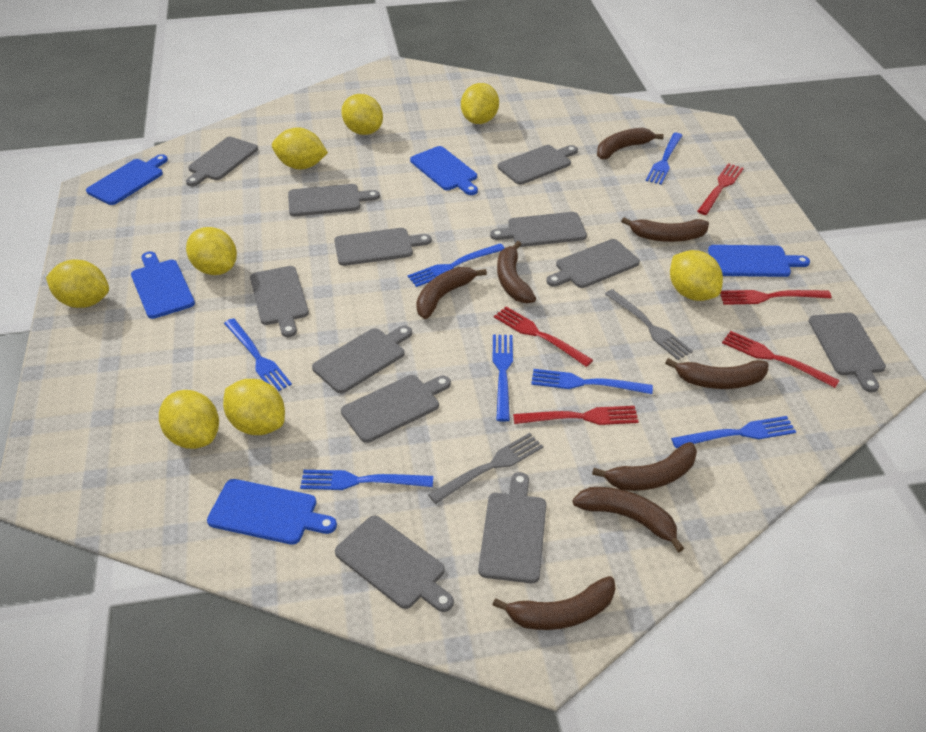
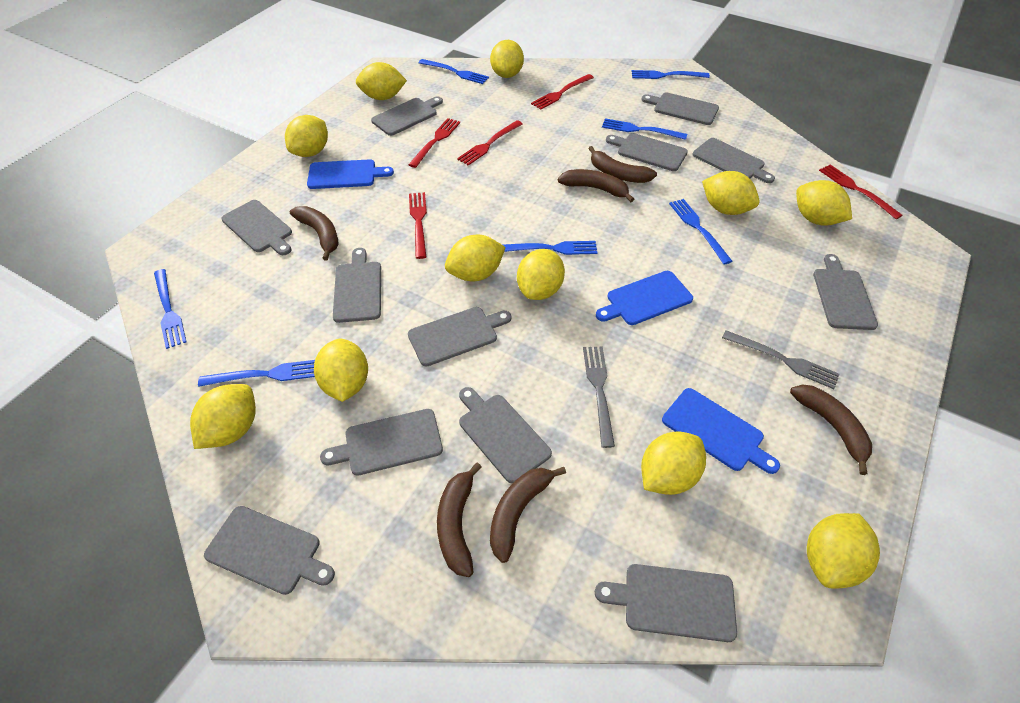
blue cutting board: 5 -> 3
brown banana: 8 -> 6
yellow lemon: 8 -> 11

